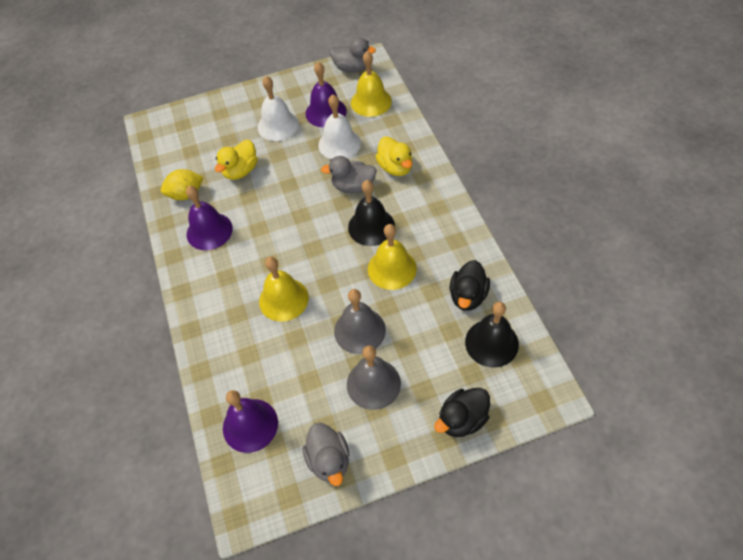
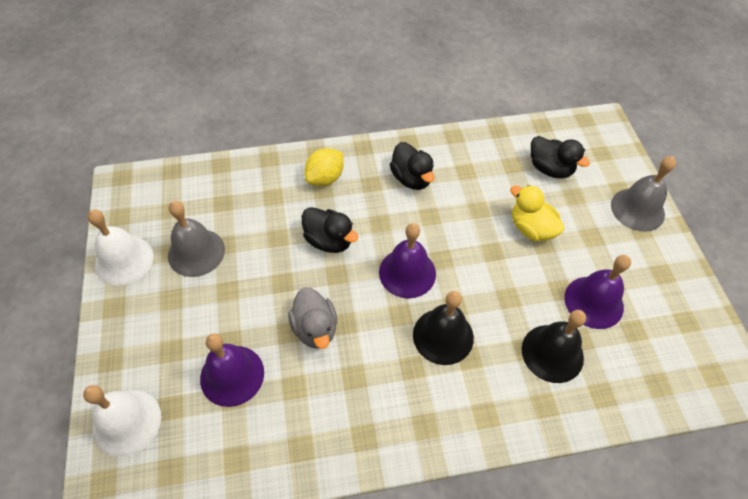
black duck: 2 -> 3
grey duck: 3 -> 1
yellow bell: 3 -> 0
yellow duck: 2 -> 1

